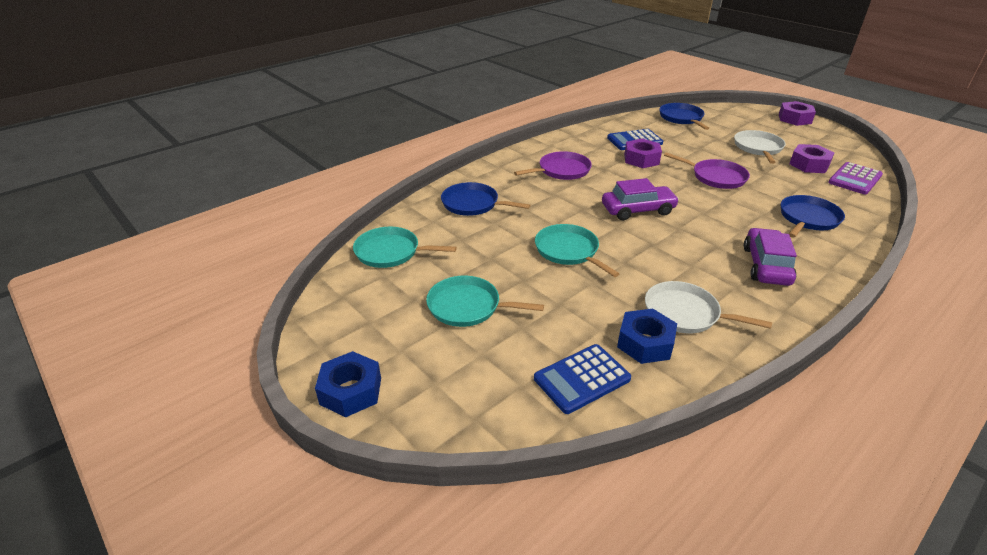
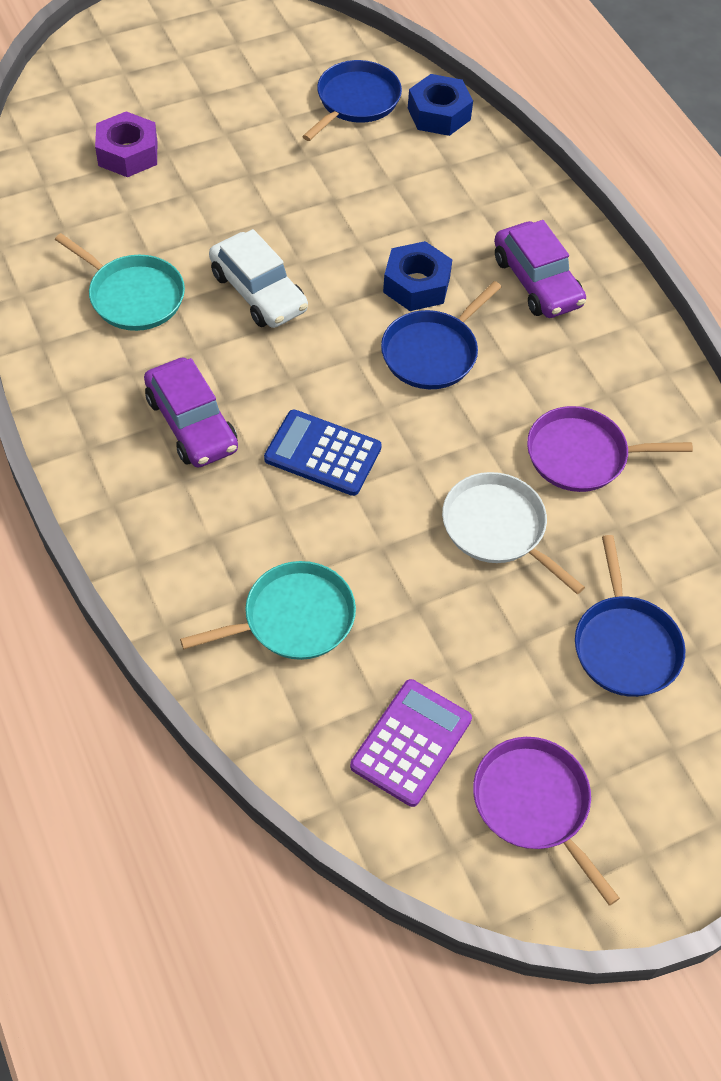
blue calculator: 2 -> 1
purple nut: 3 -> 1
turquoise pan: 3 -> 2
white car: 0 -> 1
white pan: 2 -> 1

